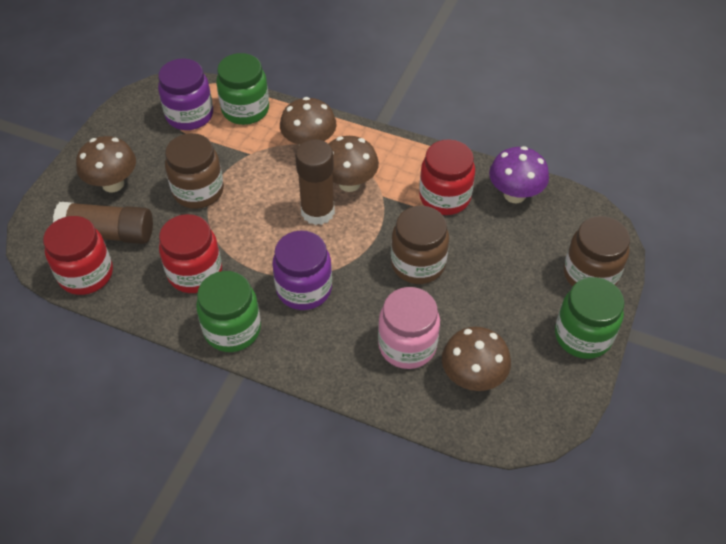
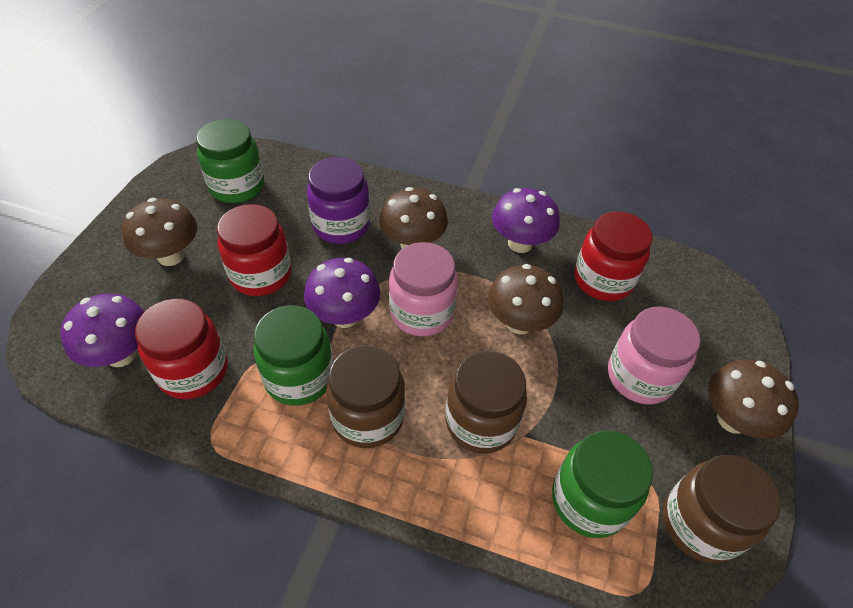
brown glue stick: 2 -> 0
pink jar: 1 -> 2
purple jar: 2 -> 1
purple mushroom: 1 -> 3

